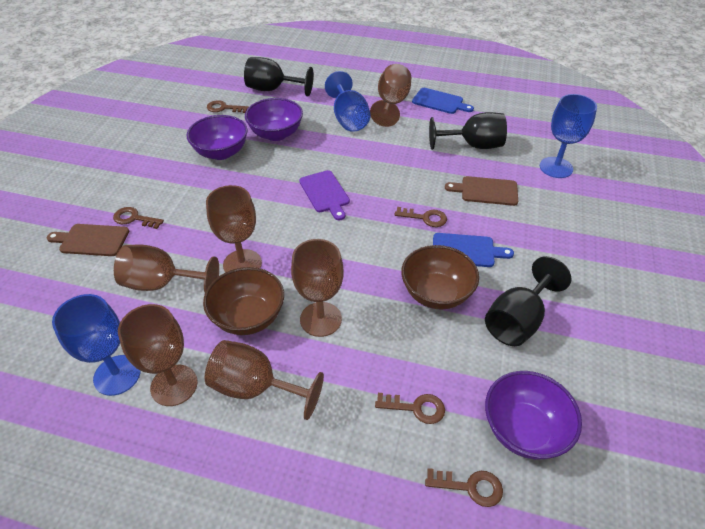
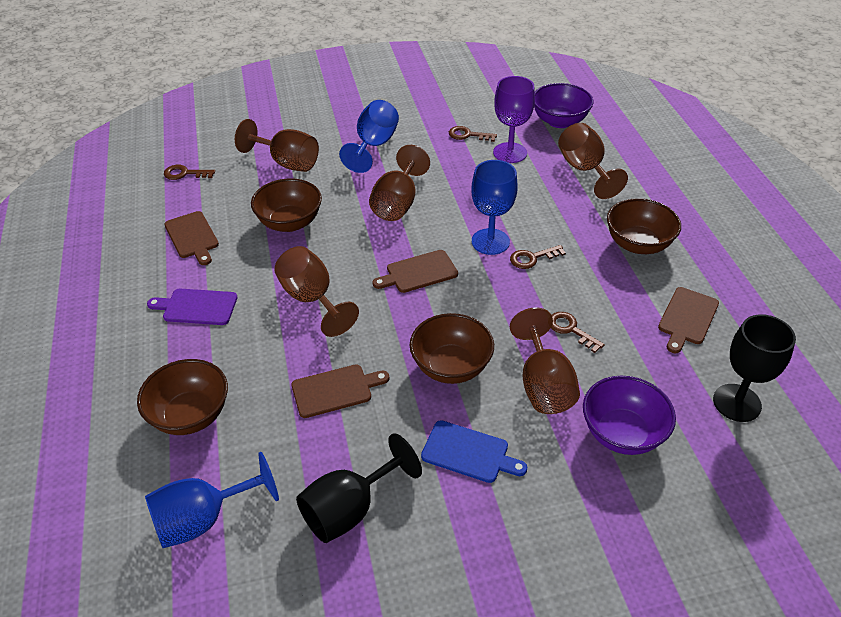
black goblet: 3 -> 2
blue cutting board: 2 -> 1
brown bowl: 2 -> 4
brown cutting board: 2 -> 4
brown goblet: 6 -> 5
brown key: 5 -> 4
purple bowl: 3 -> 2
purple goblet: 0 -> 1

